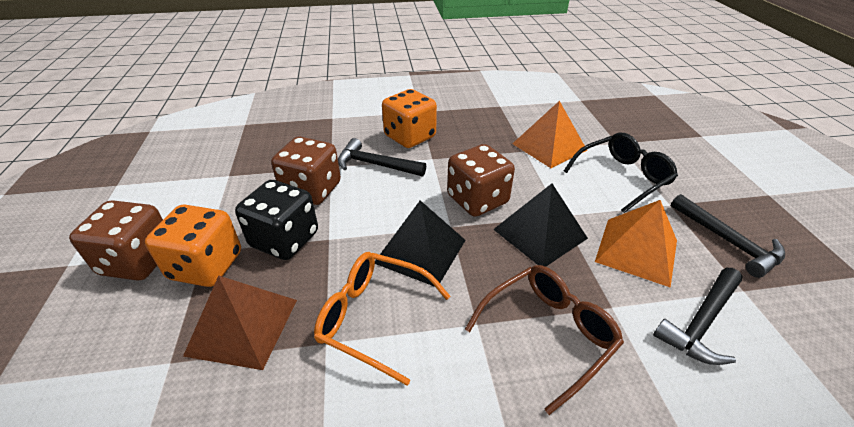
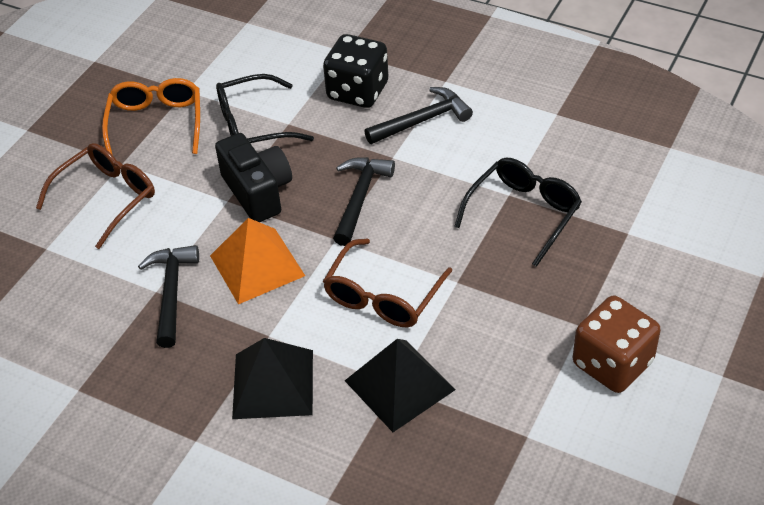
black camera: 0 -> 1
black glasses: 1 -> 2
brown dice: 3 -> 1
brown glasses: 1 -> 2
brown pyramid: 1 -> 0
orange dice: 2 -> 0
orange pyramid: 2 -> 1

